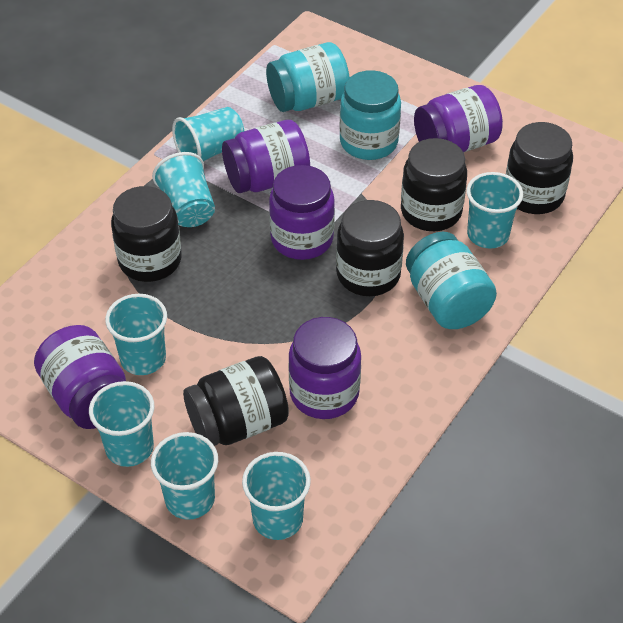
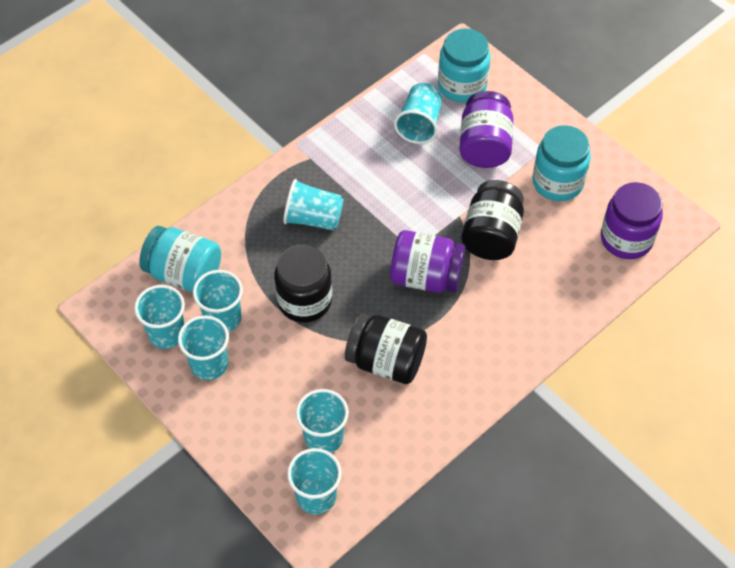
black jar: 5 -> 3
purple jar: 5 -> 3

